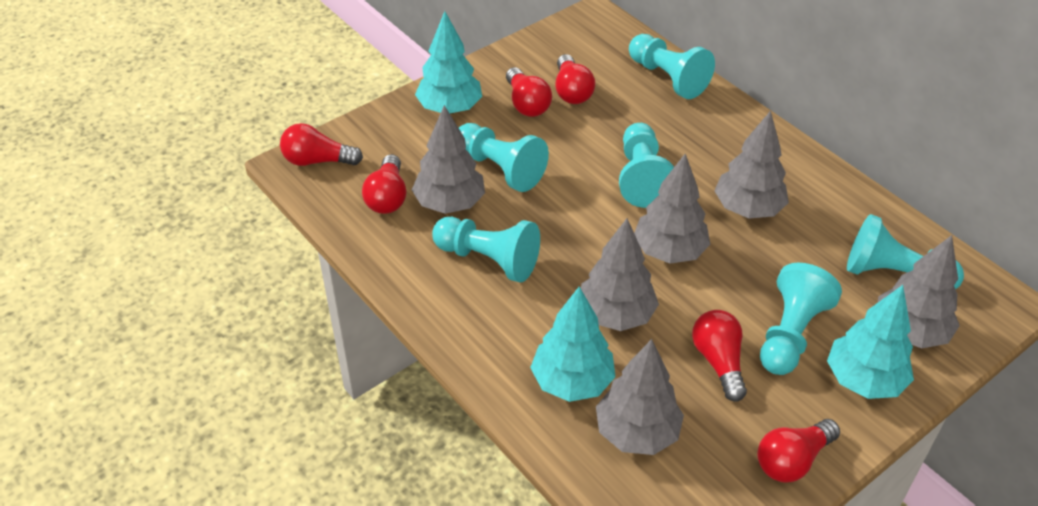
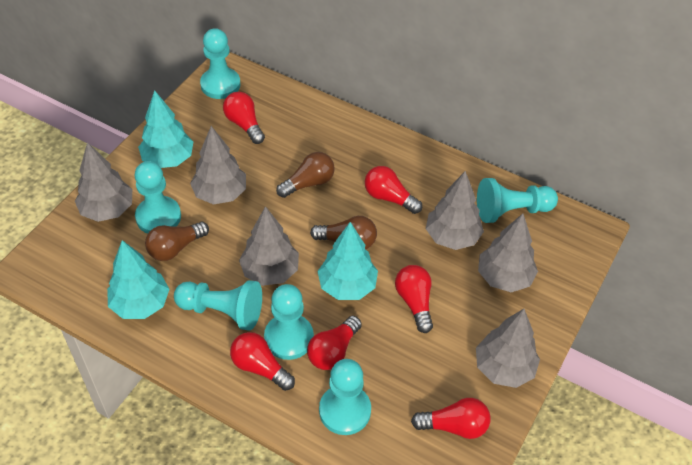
brown light bulb: 0 -> 3

